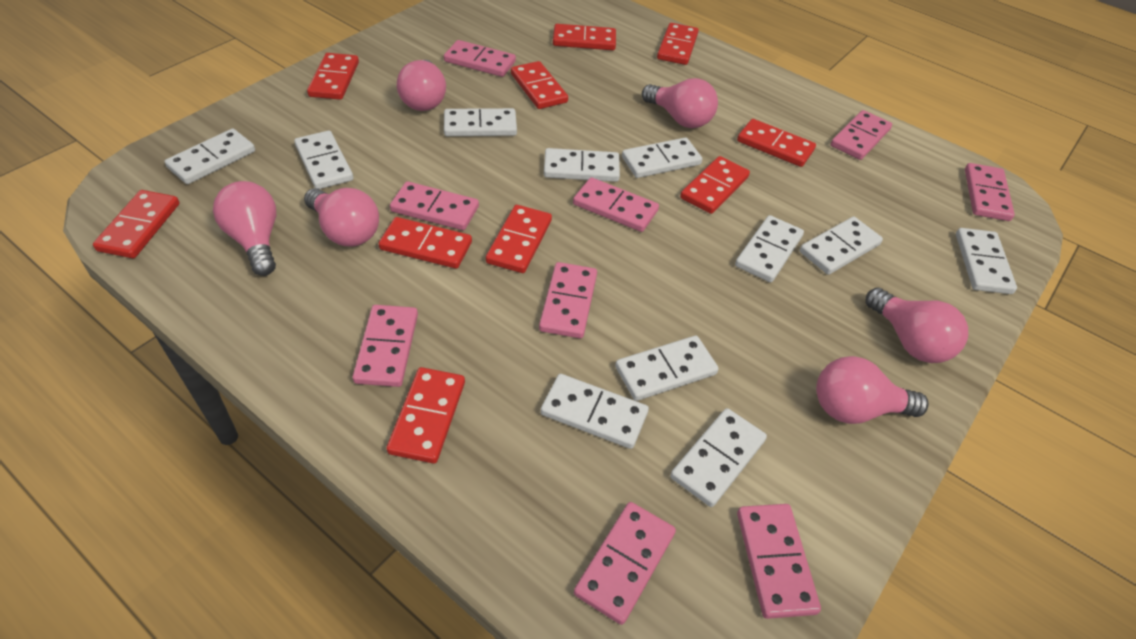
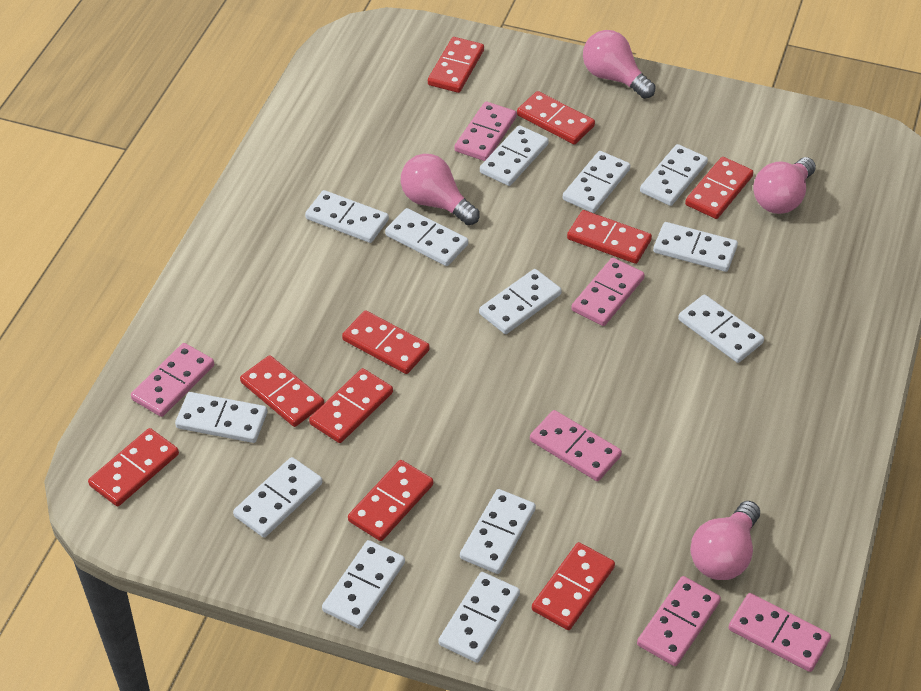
pink domino: 9 -> 6
pink light bulb: 6 -> 4
white domino: 11 -> 13

